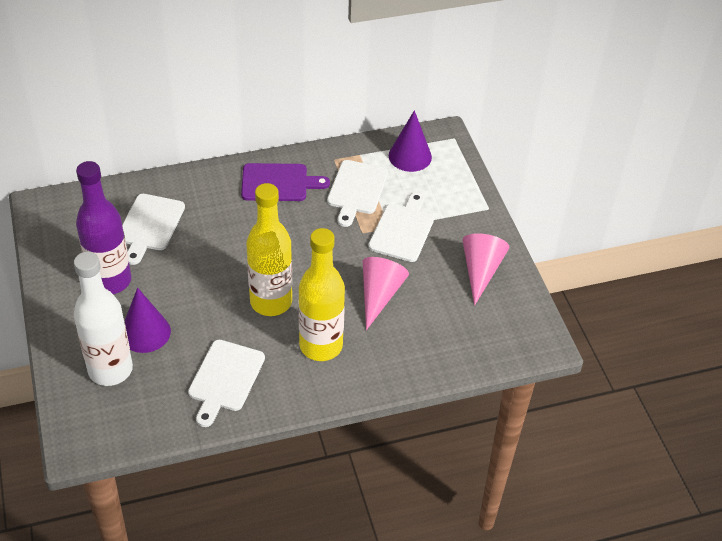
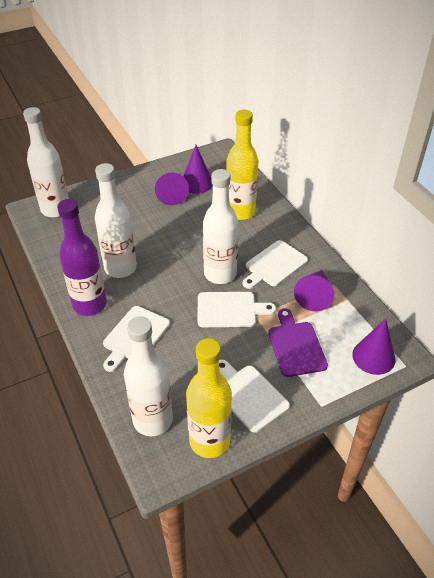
pink cone: 2 -> 0
purple cone: 2 -> 4
white bottle: 1 -> 4

